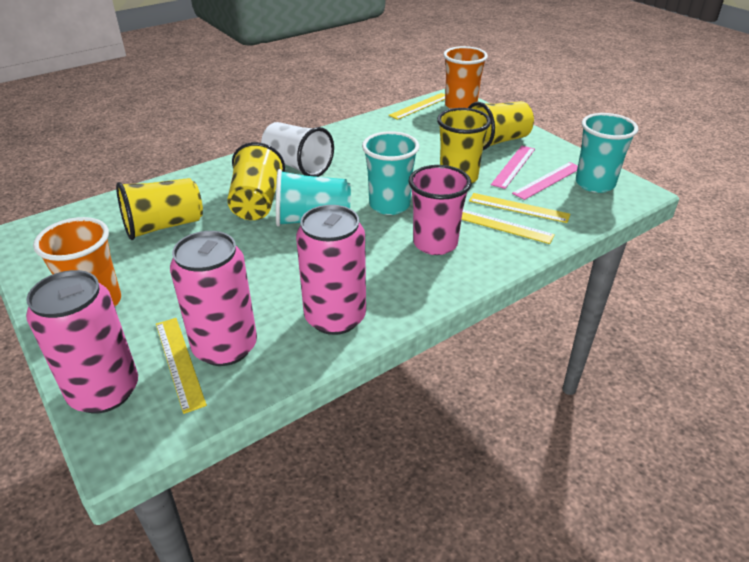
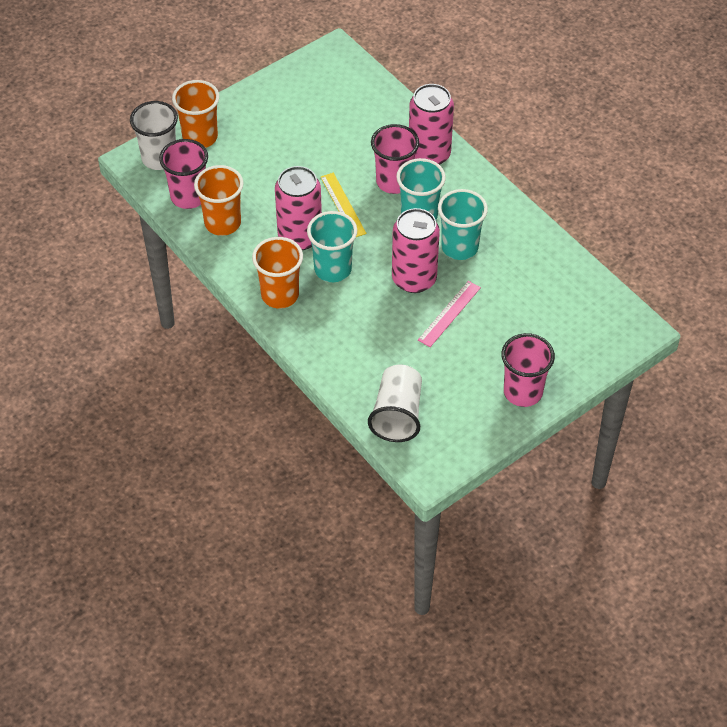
orange cup: 2 -> 3
pink cup: 1 -> 3
pink ruler: 2 -> 1
white cup: 1 -> 2
yellow cup: 4 -> 0
yellow ruler: 4 -> 1

